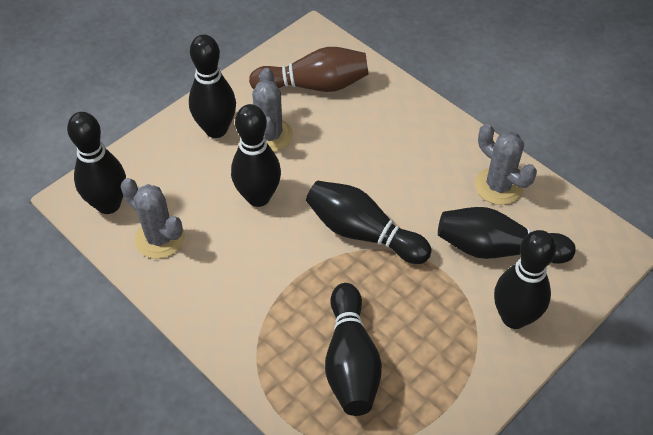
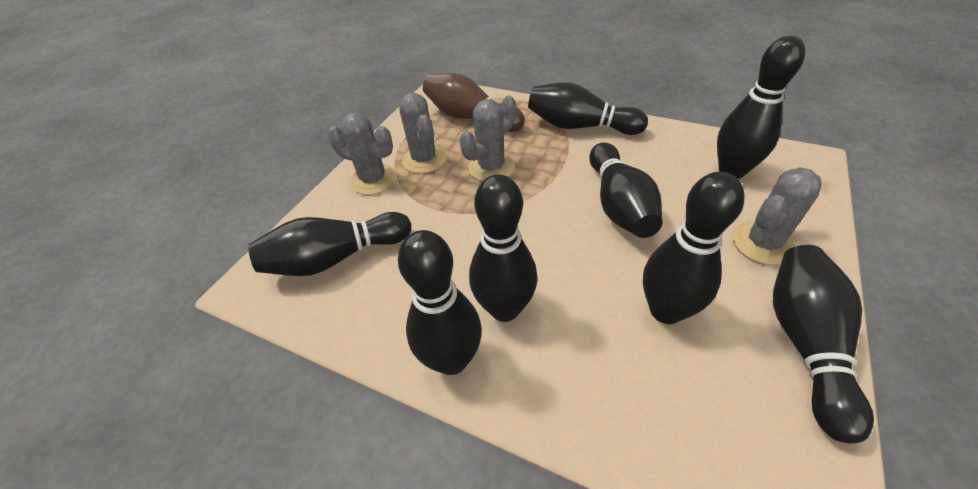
black bowling pin: 7 -> 8
grey cactus: 3 -> 4

